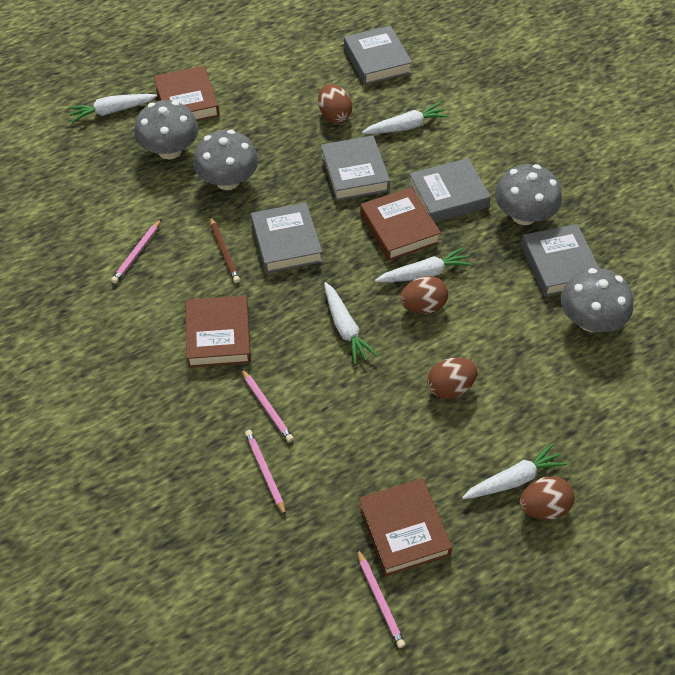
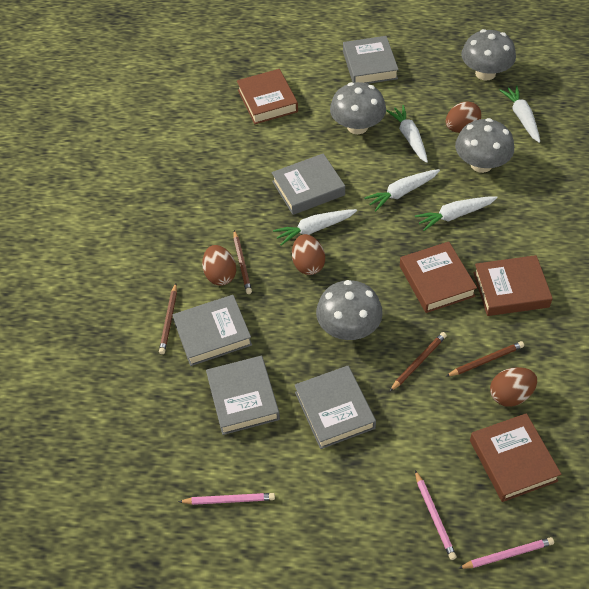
brown pencil: 1 -> 4
pink pencil: 4 -> 3

